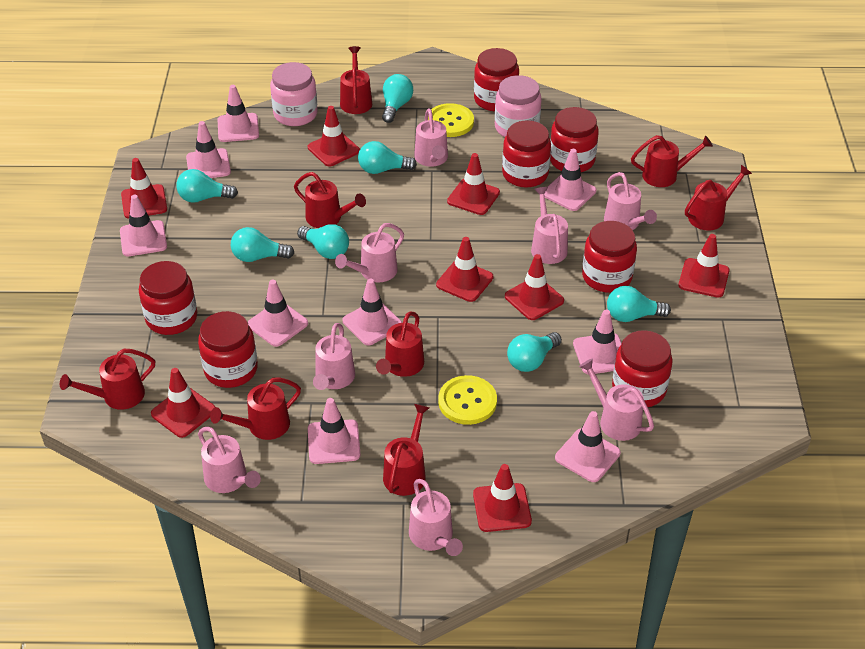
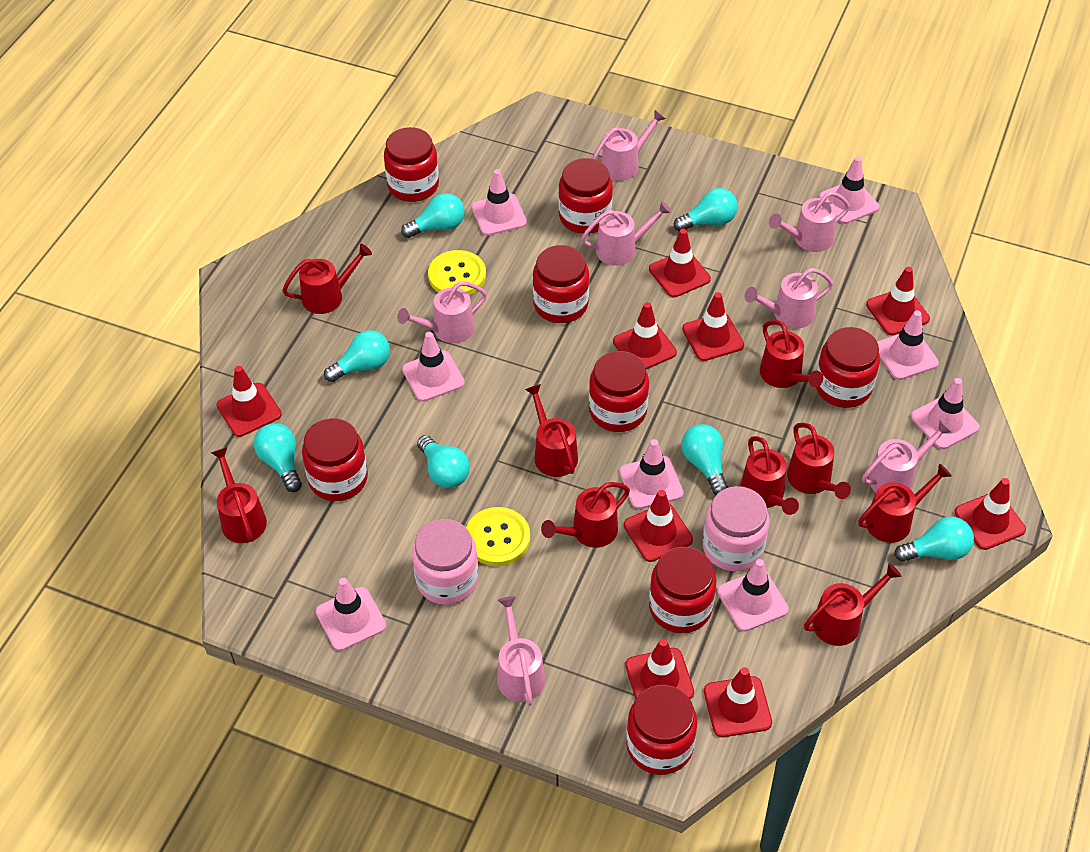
pink traffic cone: 9 -> 8
pink watering can: 8 -> 7
red jar: 7 -> 8
red traffic cone: 8 -> 9
red watering can: 8 -> 9

